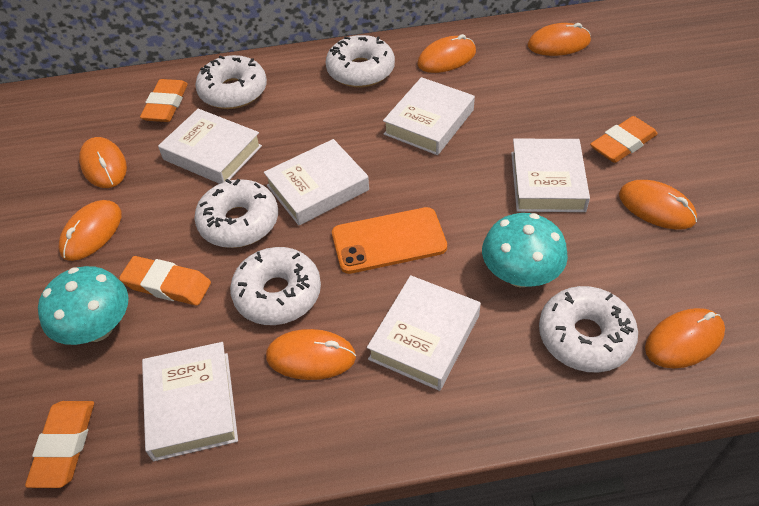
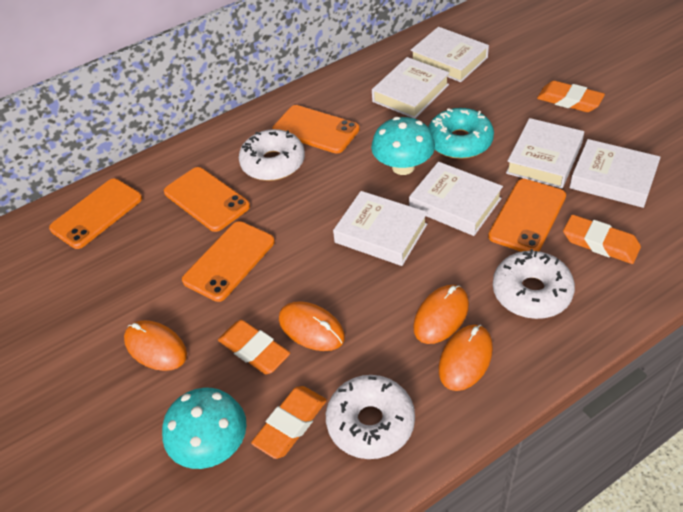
orange mouse: 7 -> 4
orange phone: 1 -> 5
turquoise donut: 0 -> 1
white donut: 5 -> 3

